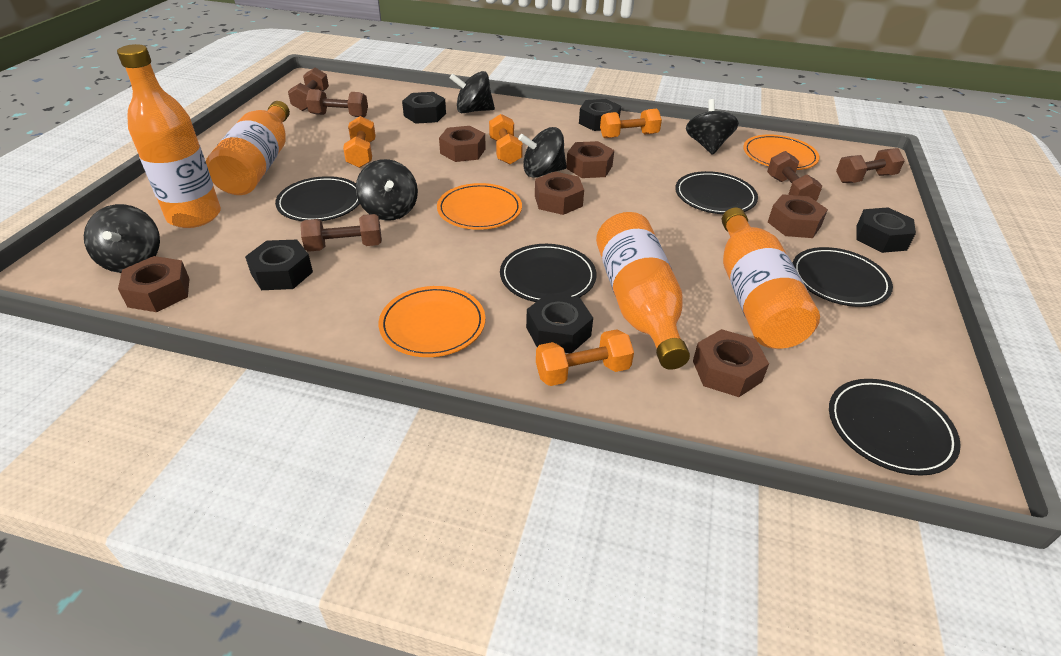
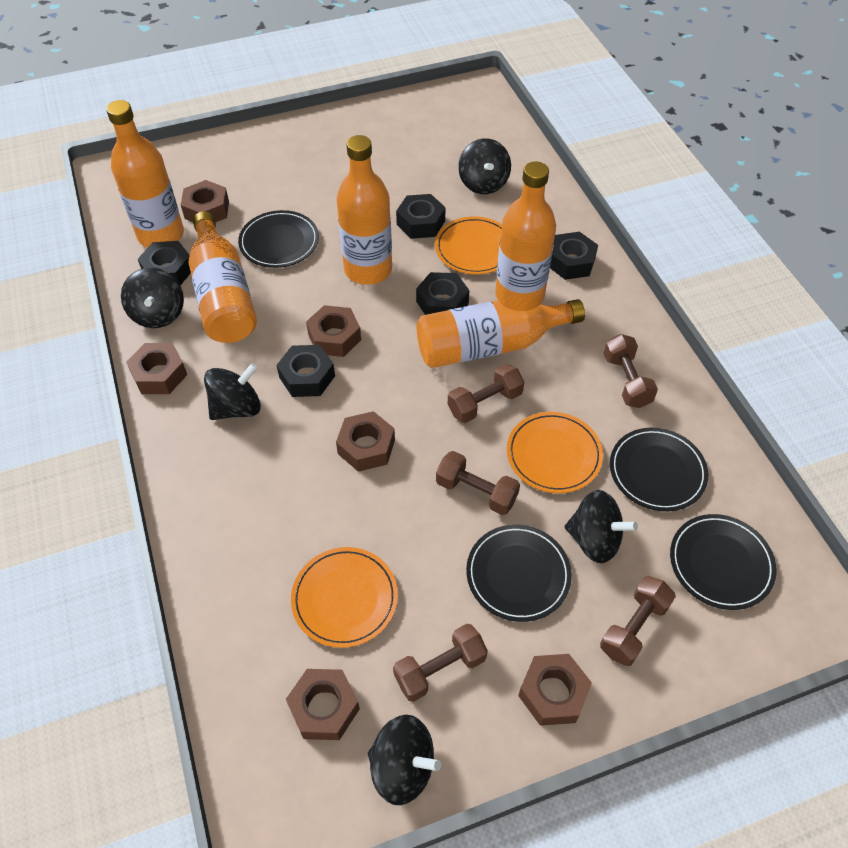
black plate: 5 -> 4
orange bottle: 4 -> 5
orange dumbbell: 4 -> 0

